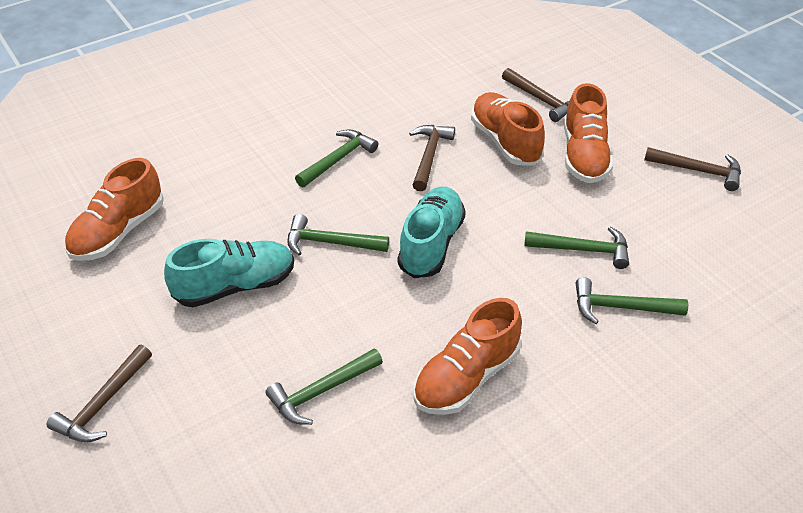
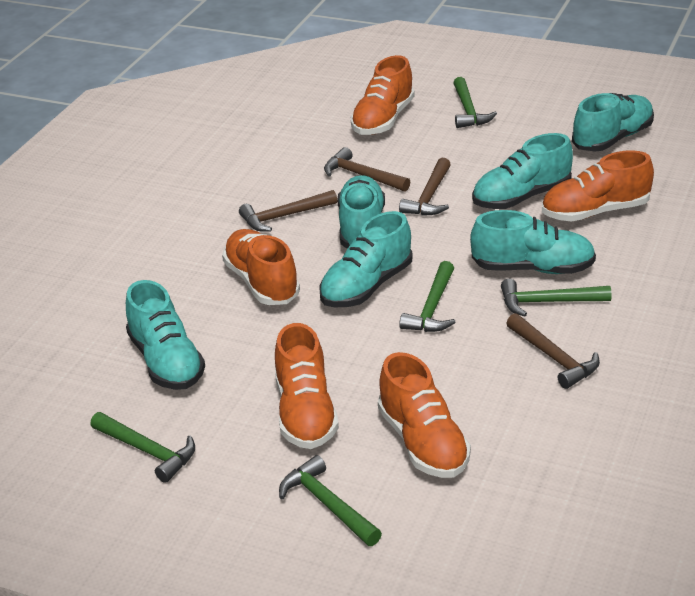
orange shoe: 4 -> 5
turquoise shoe: 2 -> 6

